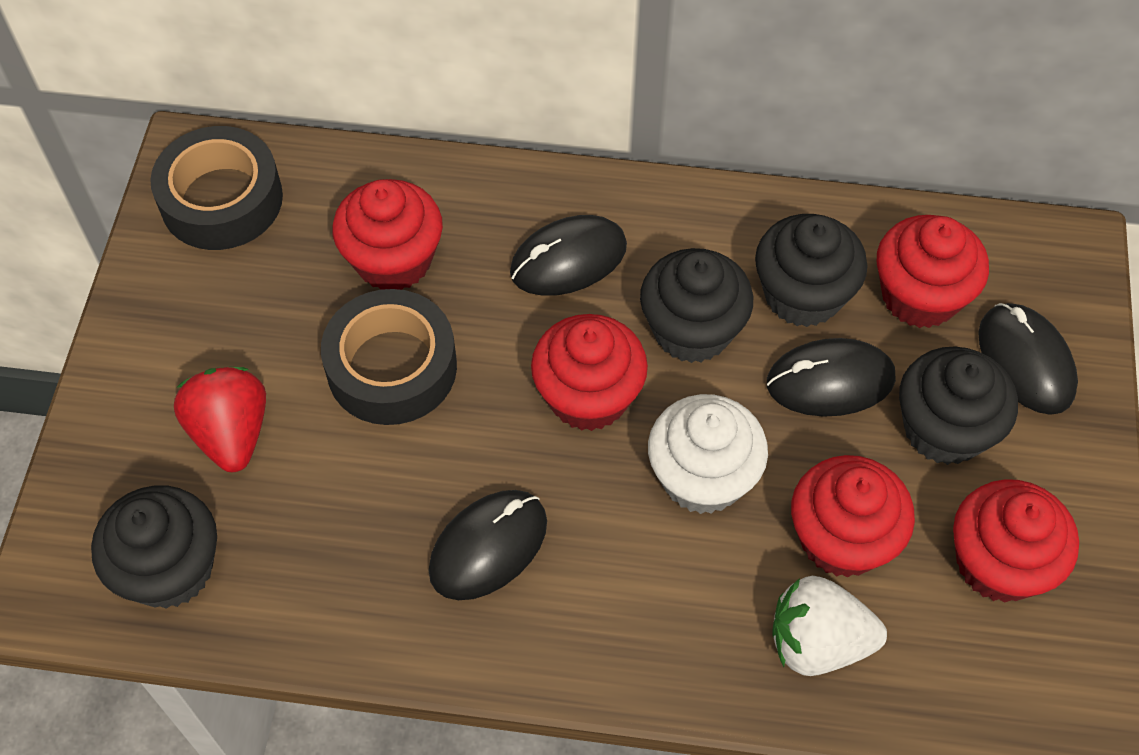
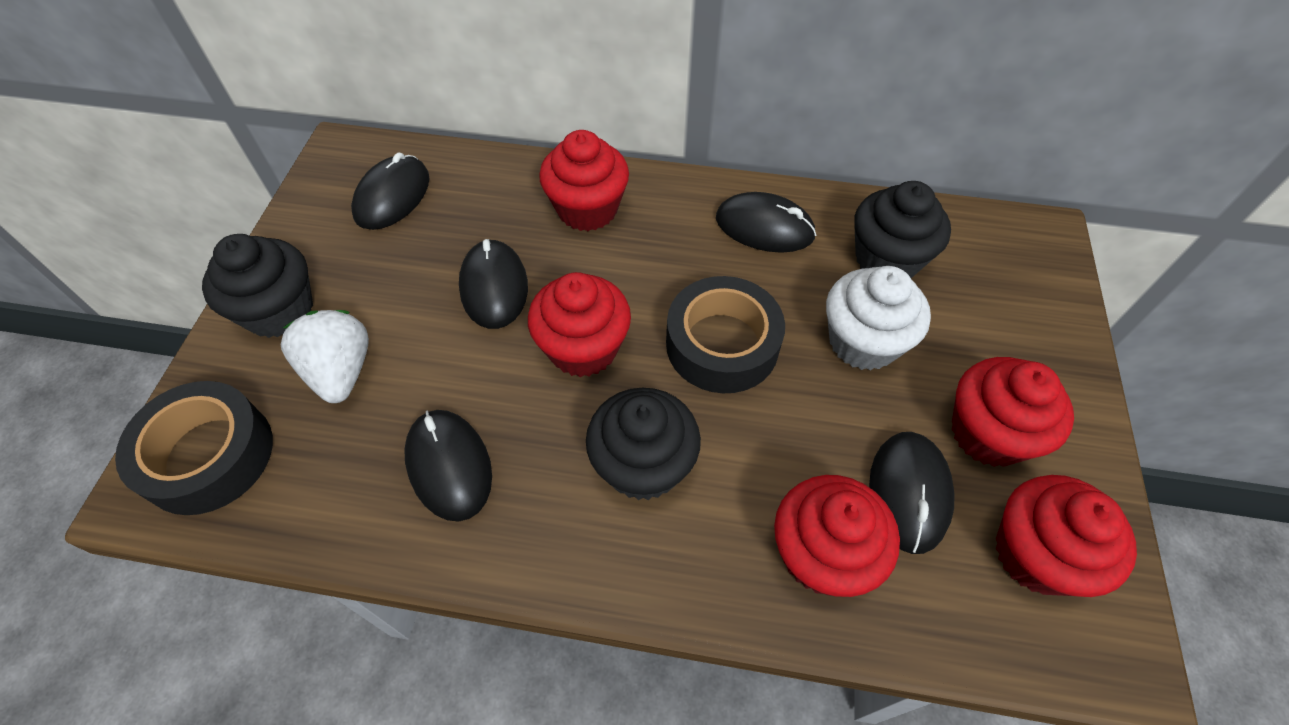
black cupcake: 4 -> 3
black mouse: 4 -> 5
red strawberry: 1 -> 0

